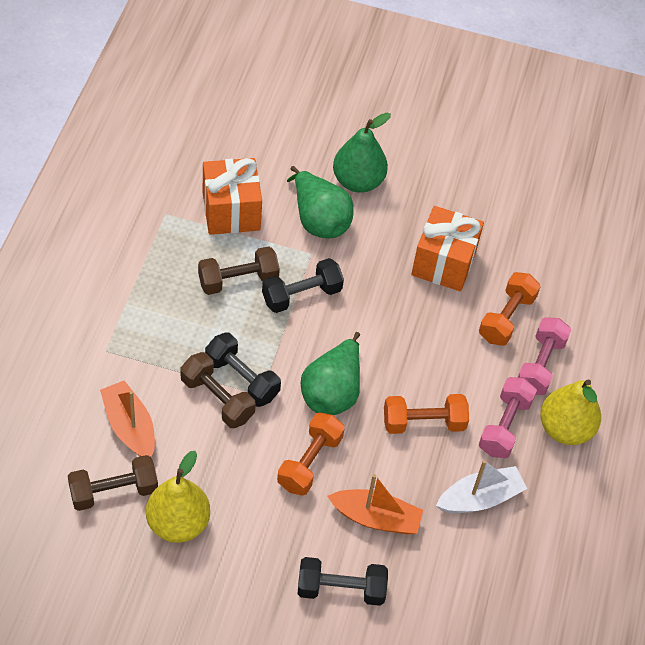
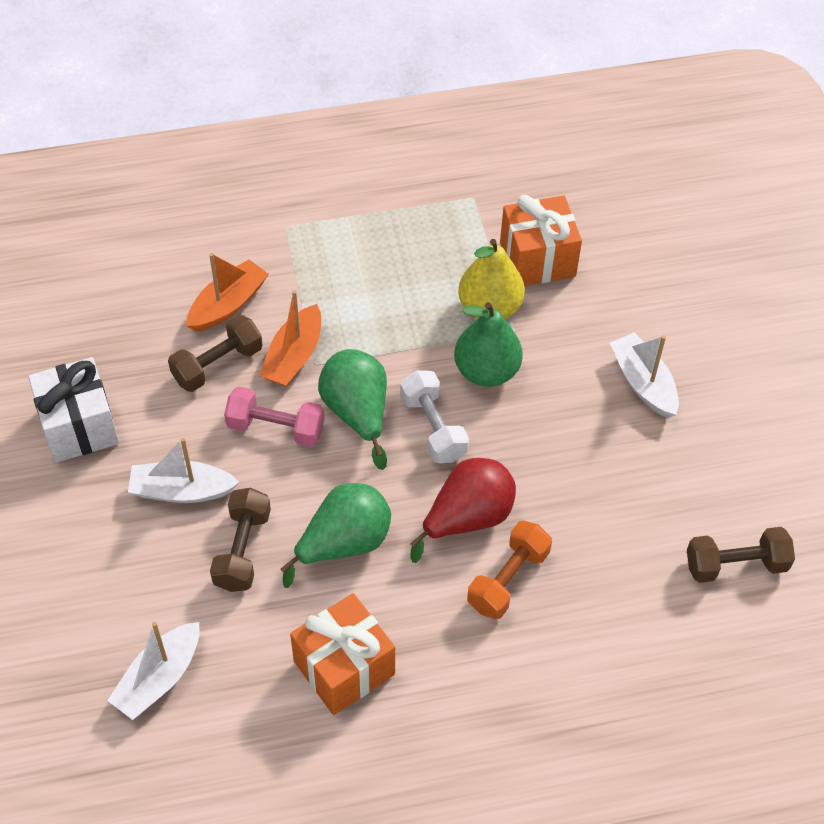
black dumbbell: 3 -> 0
orange dumbbell: 3 -> 1
pink dumbbell: 2 -> 1
red pear: 0 -> 1
white boat: 1 -> 3
white dumbbell: 0 -> 1
white gift: 0 -> 1
yellow pear: 2 -> 1

